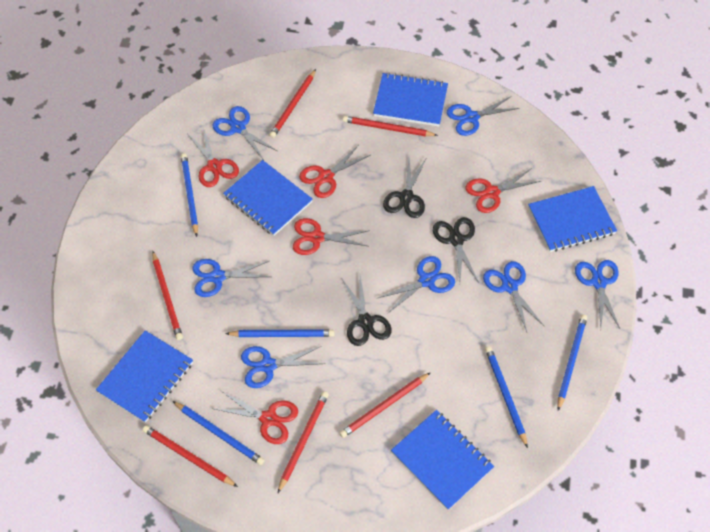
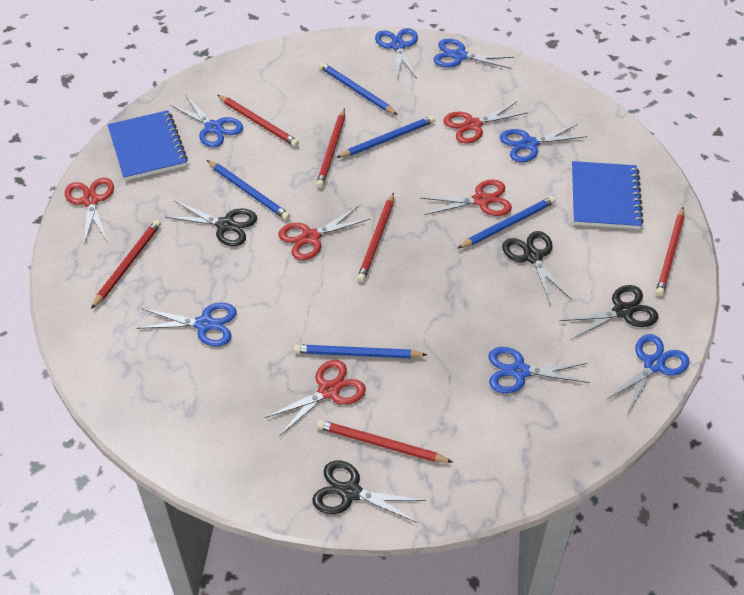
black scissors: 3 -> 4
blue notebook: 5 -> 2

